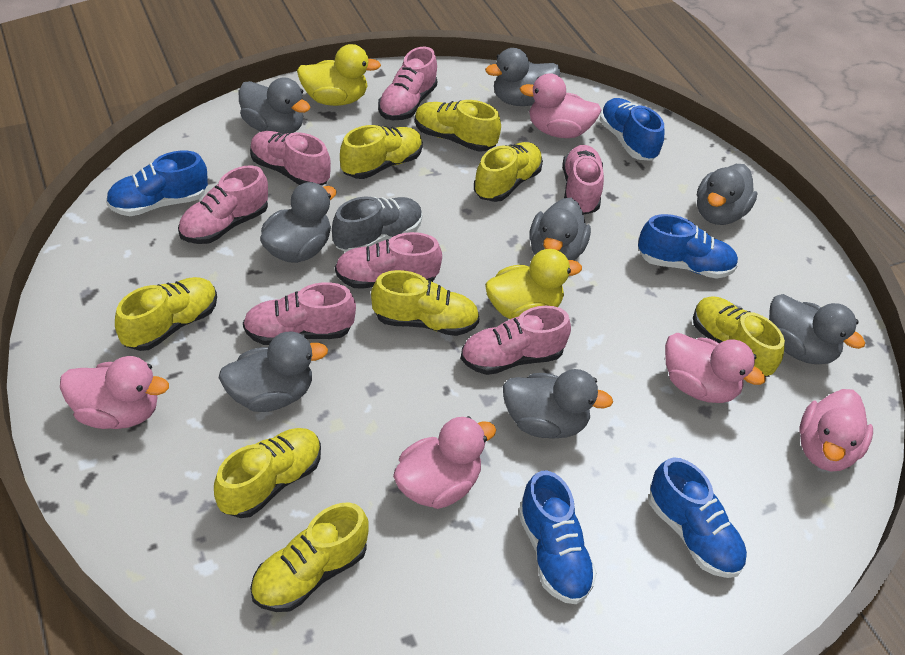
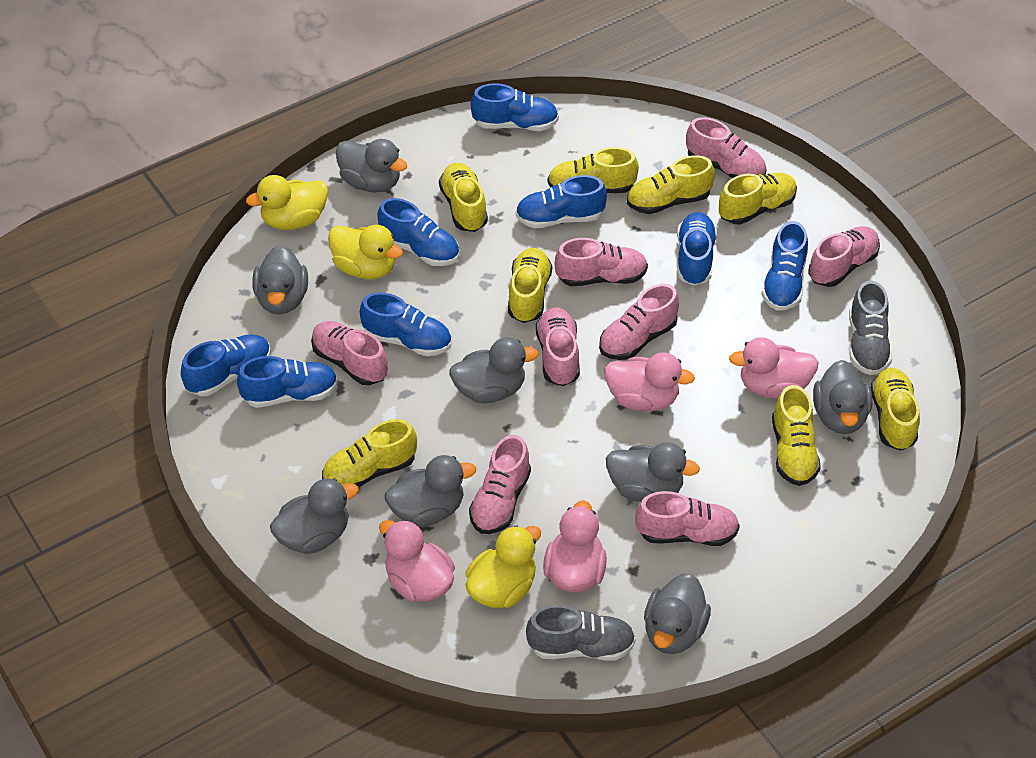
blue shoe: 5 -> 8
grey shoe: 1 -> 2
pink duck: 5 -> 4
pink shoe: 7 -> 8
yellow duck: 2 -> 3

